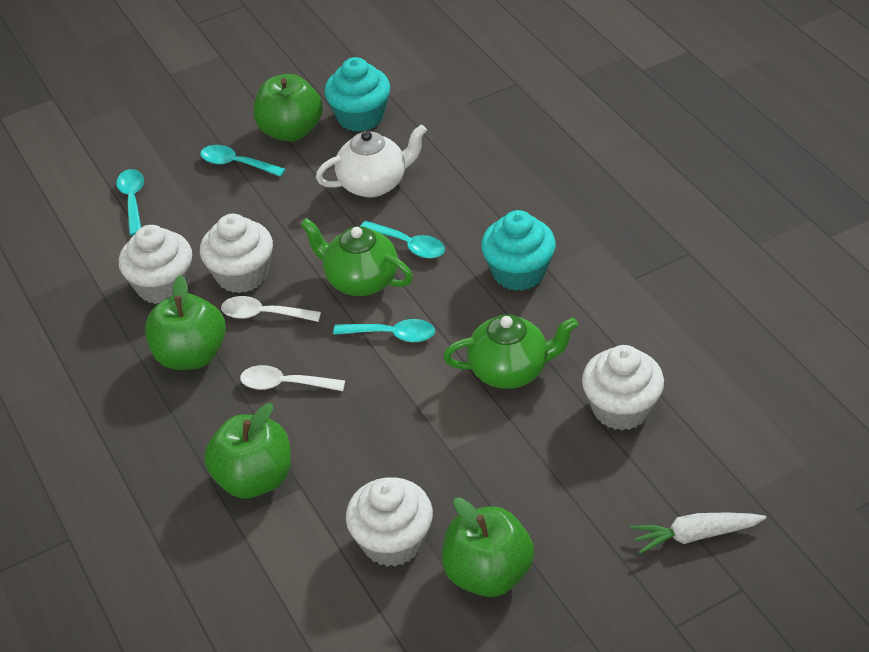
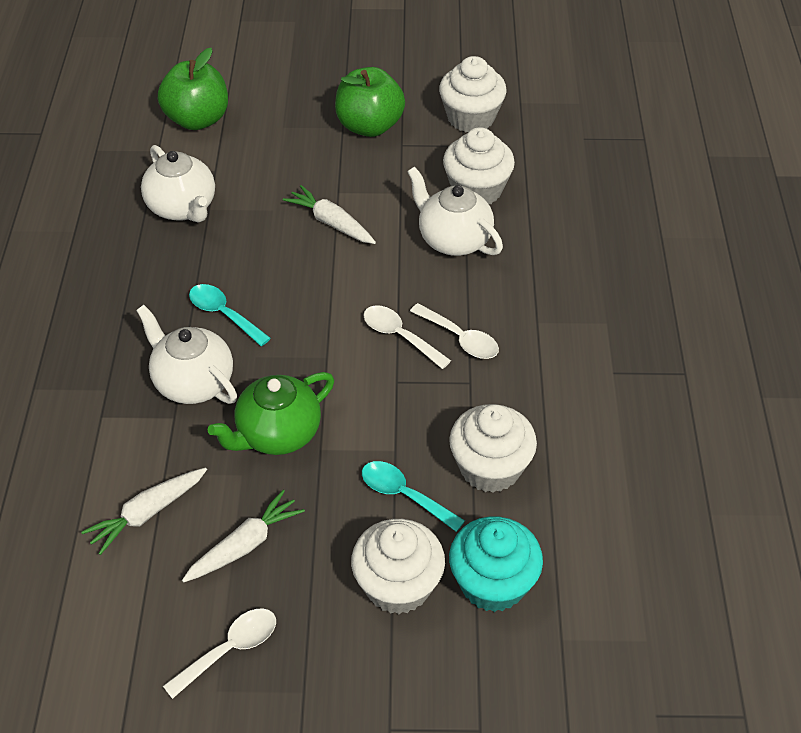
green apple: 4 -> 2
green teapot: 2 -> 1
turquoise cupcake: 2 -> 1
turquoise spoon: 4 -> 2
white carrot: 1 -> 3
white spoon: 2 -> 3
white teapot: 1 -> 3

